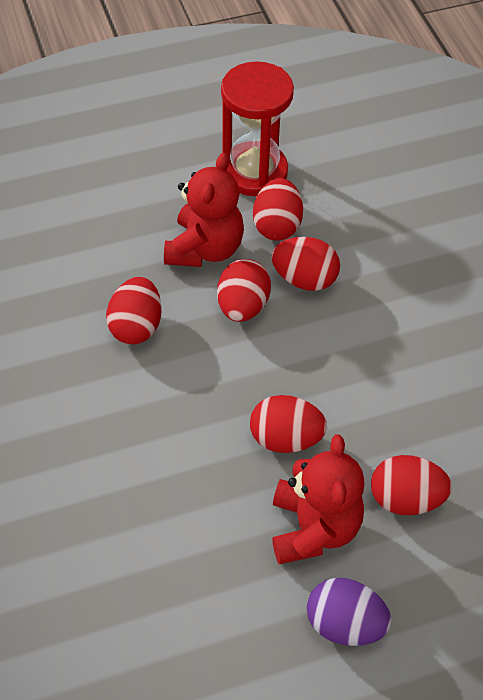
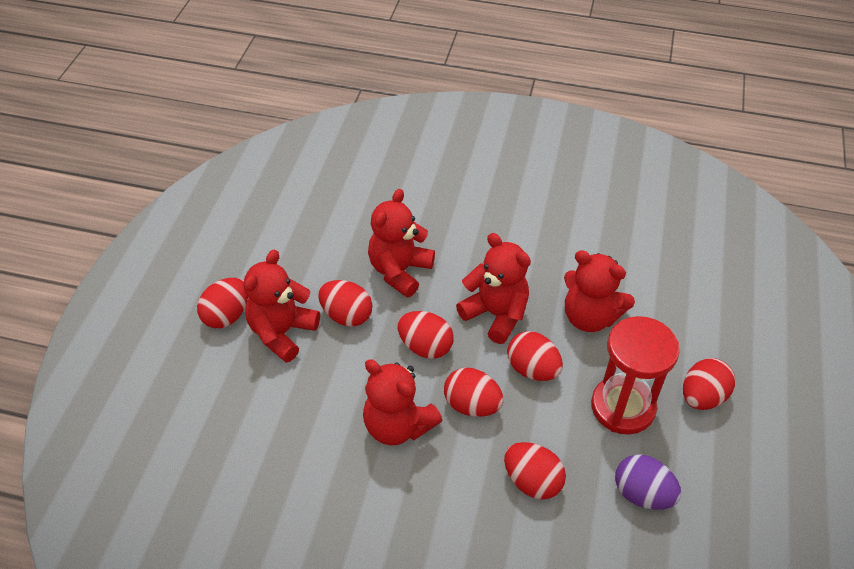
red egg: 6 -> 7
red teddy bear: 2 -> 5

